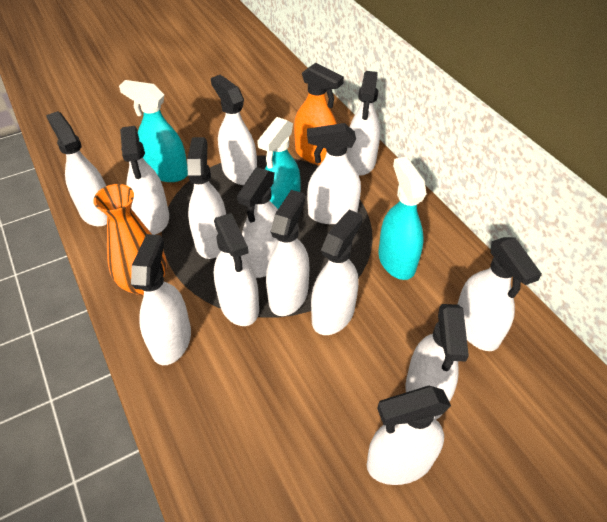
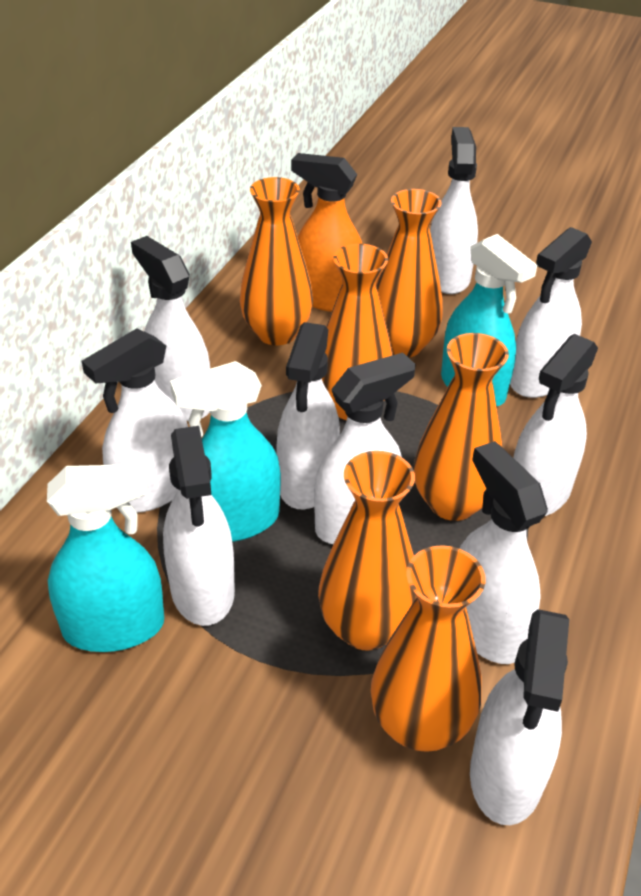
orange vase: 1 -> 6
white spray bottle: 14 -> 10

